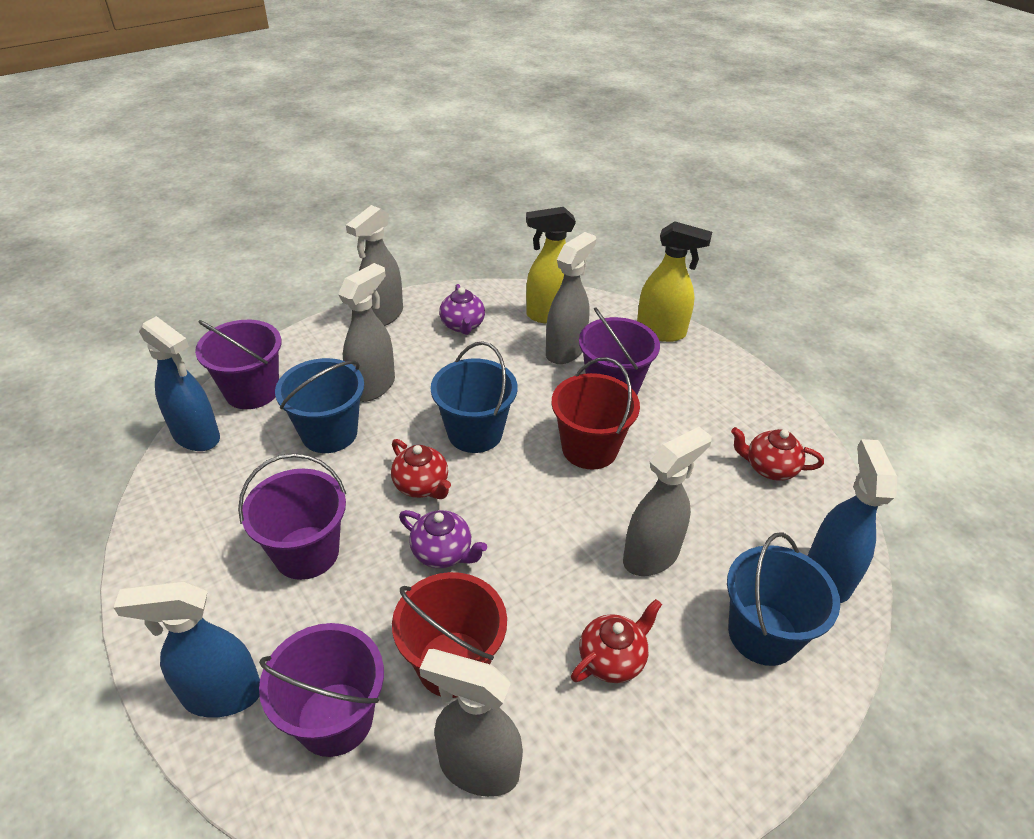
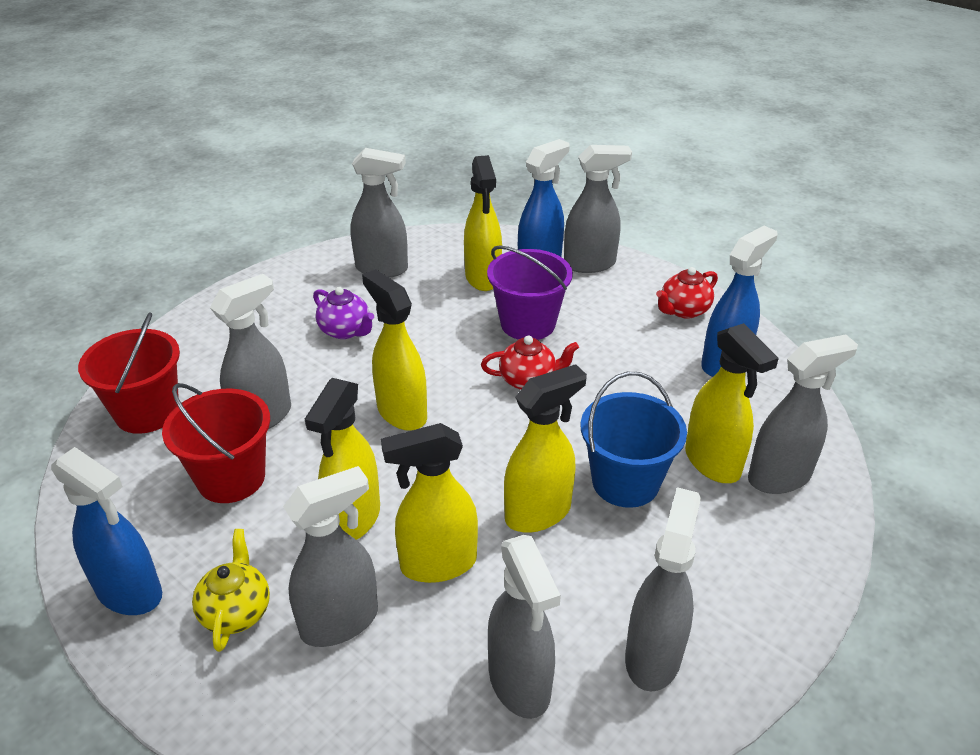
blue bucket: 3 -> 1
grey spray bottle: 5 -> 7
purple bucket: 4 -> 1
purple teapot: 2 -> 1
red teapot: 3 -> 2
yellow spray bottle: 2 -> 6
yellow teapot: 0 -> 1

